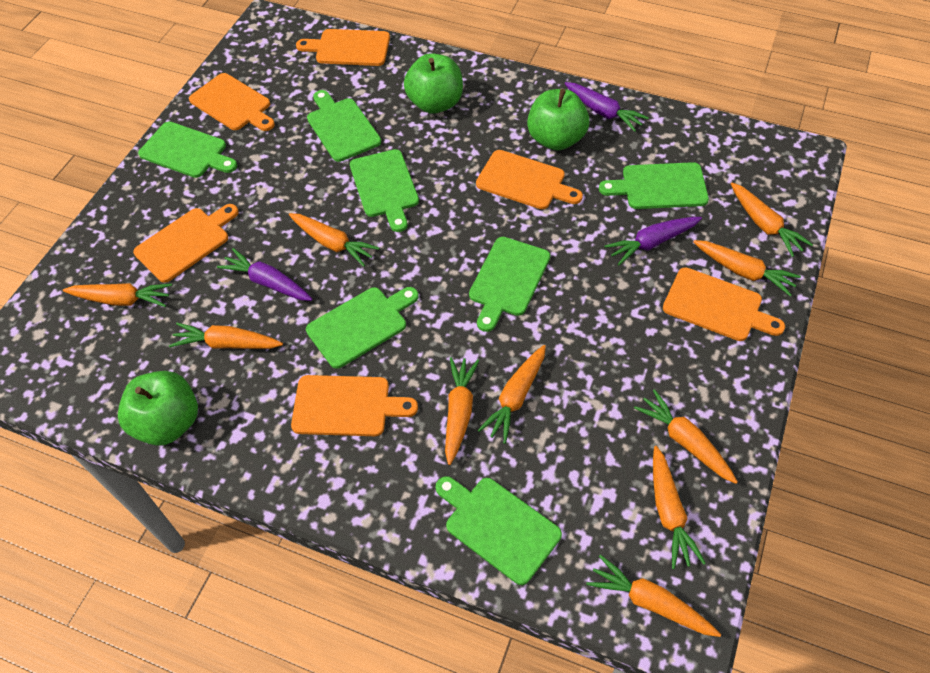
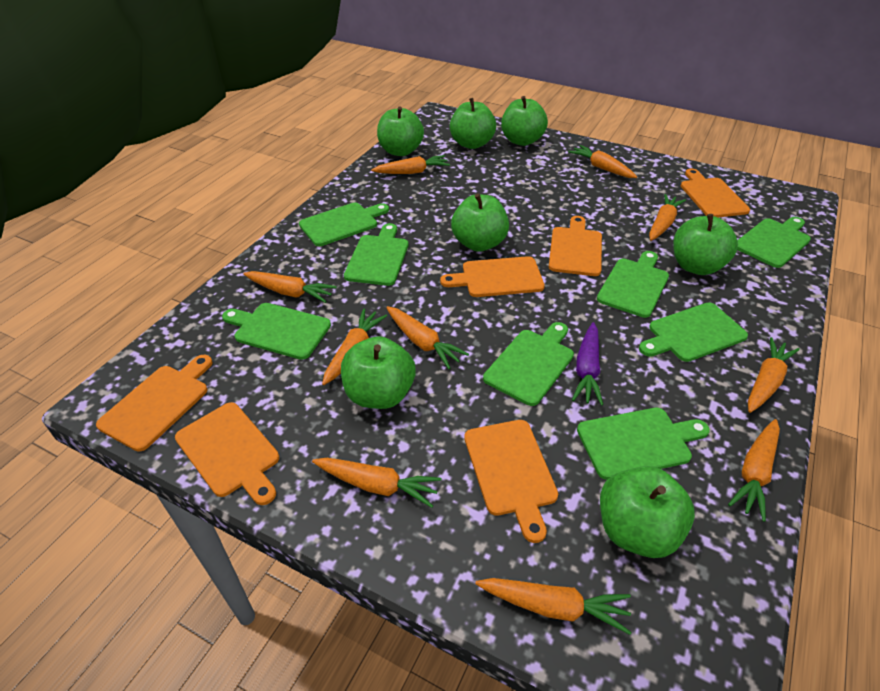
green apple: 3 -> 7
green cutting board: 7 -> 8
purple carrot: 3 -> 1

